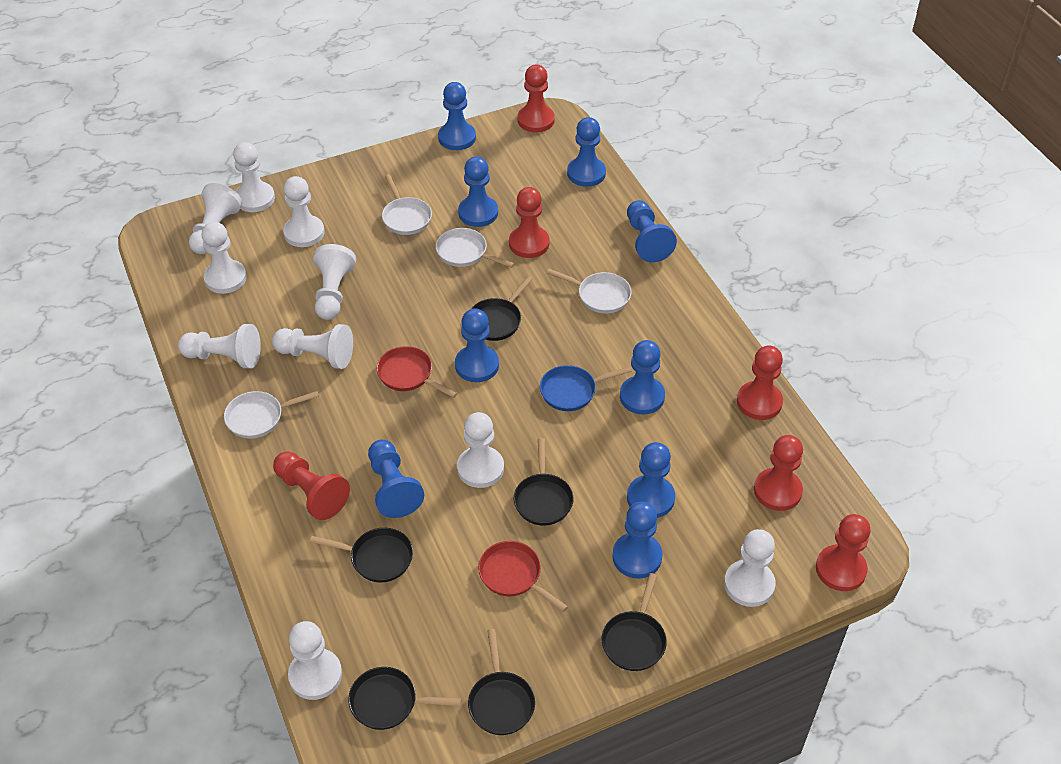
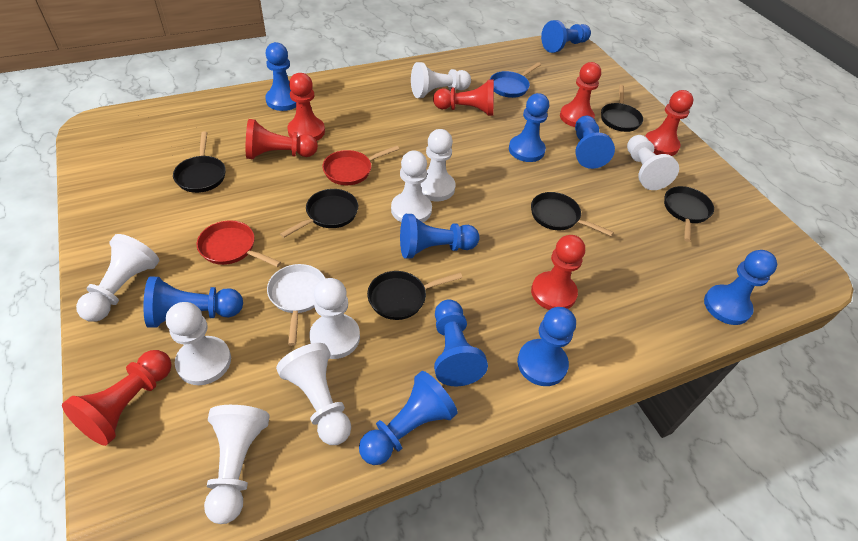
blue pawn: 9 -> 10
red pawn: 6 -> 7
white pan: 4 -> 1
white pawn: 10 -> 9

